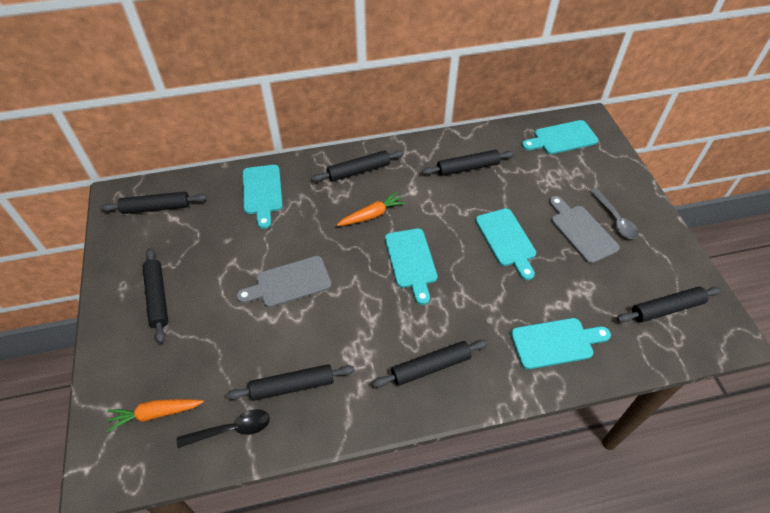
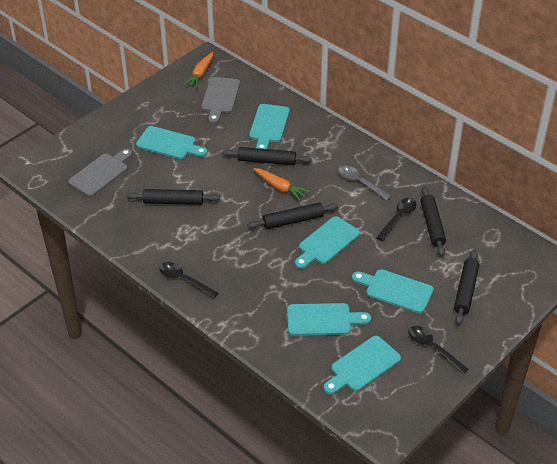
black rolling pin: 7 -> 5
black spoon: 1 -> 3
turquoise cutting board: 5 -> 6

